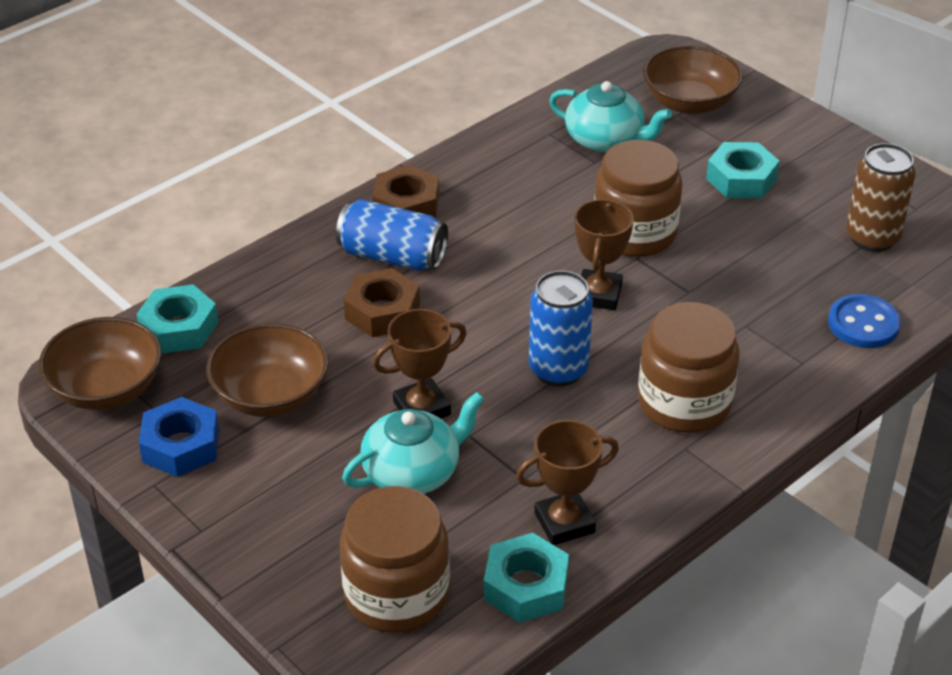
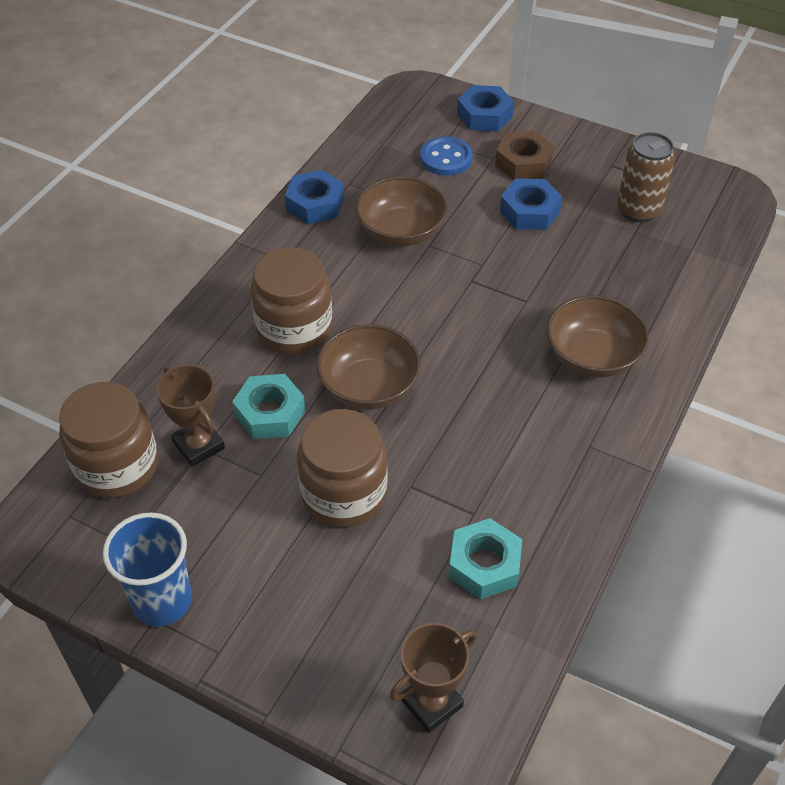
blue can: 2 -> 0
blue cup: 0 -> 1
blue nut: 1 -> 3
brown nut: 2 -> 1
brown trophy: 3 -> 2
turquoise nut: 3 -> 2
turquoise teapot: 2 -> 0

